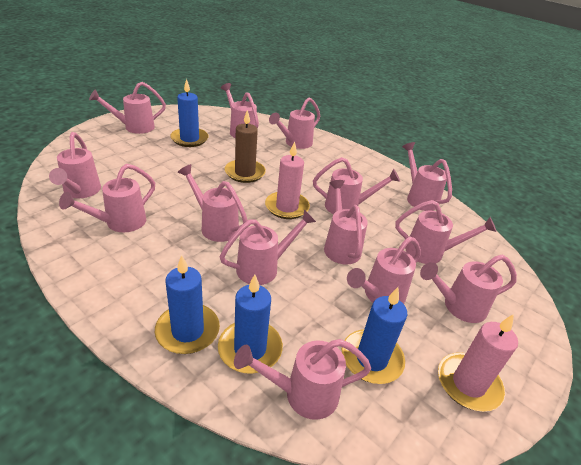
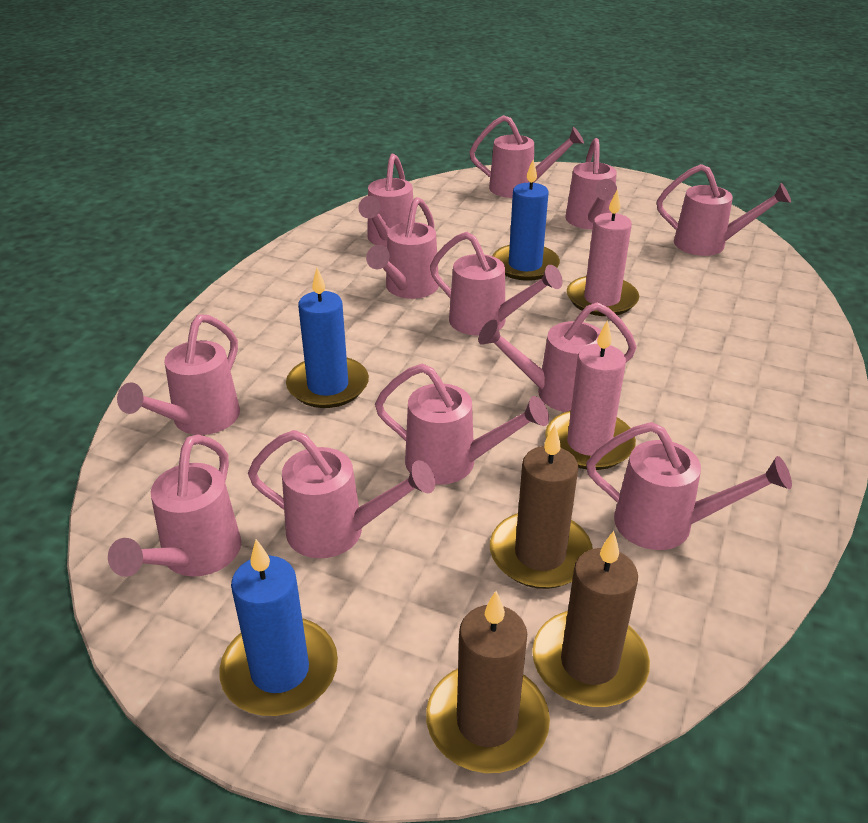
blue candle: 4 -> 3
brown candle: 1 -> 3
pink watering can: 14 -> 12

